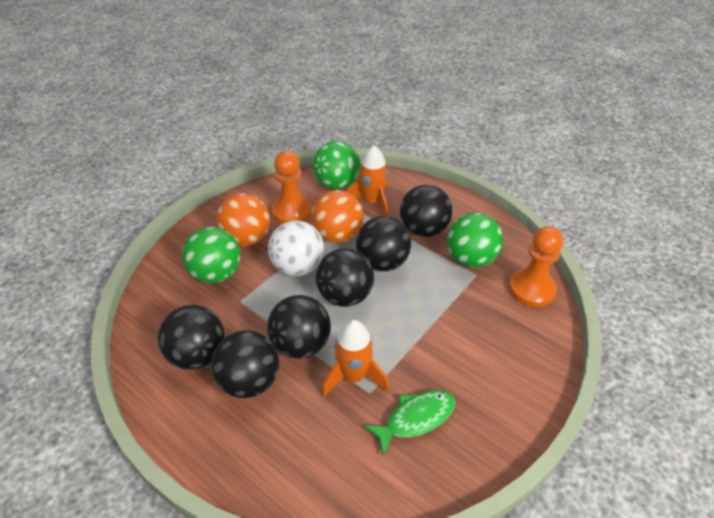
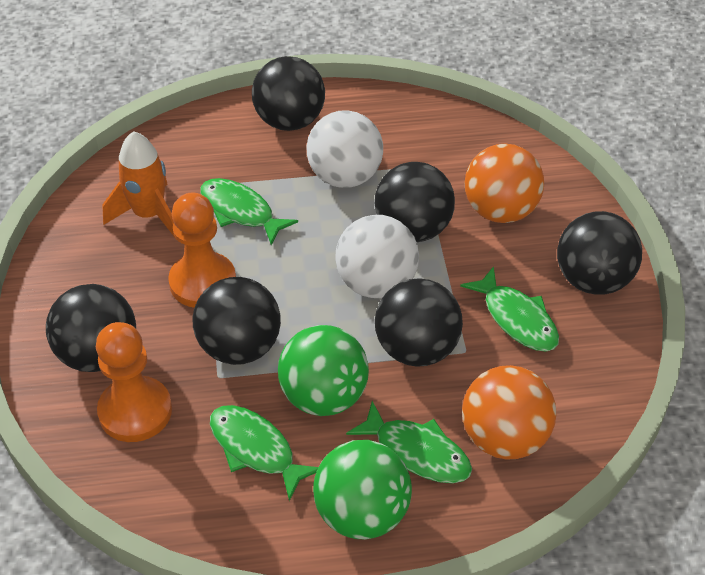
green ball: 3 -> 2
green fish: 1 -> 4
orange rocket: 2 -> 1
white ball: 1 -> 2

